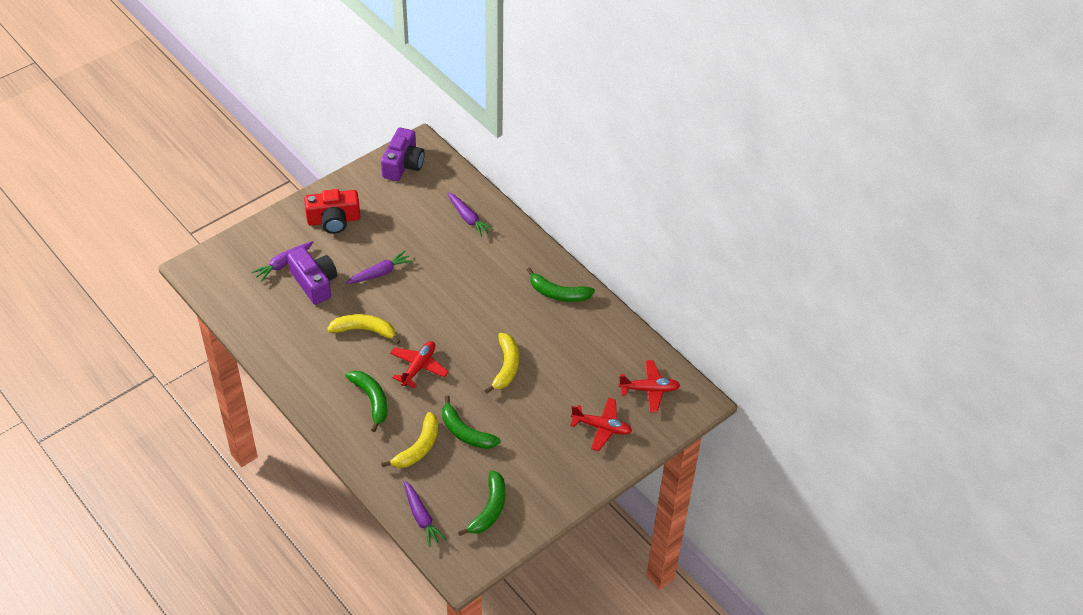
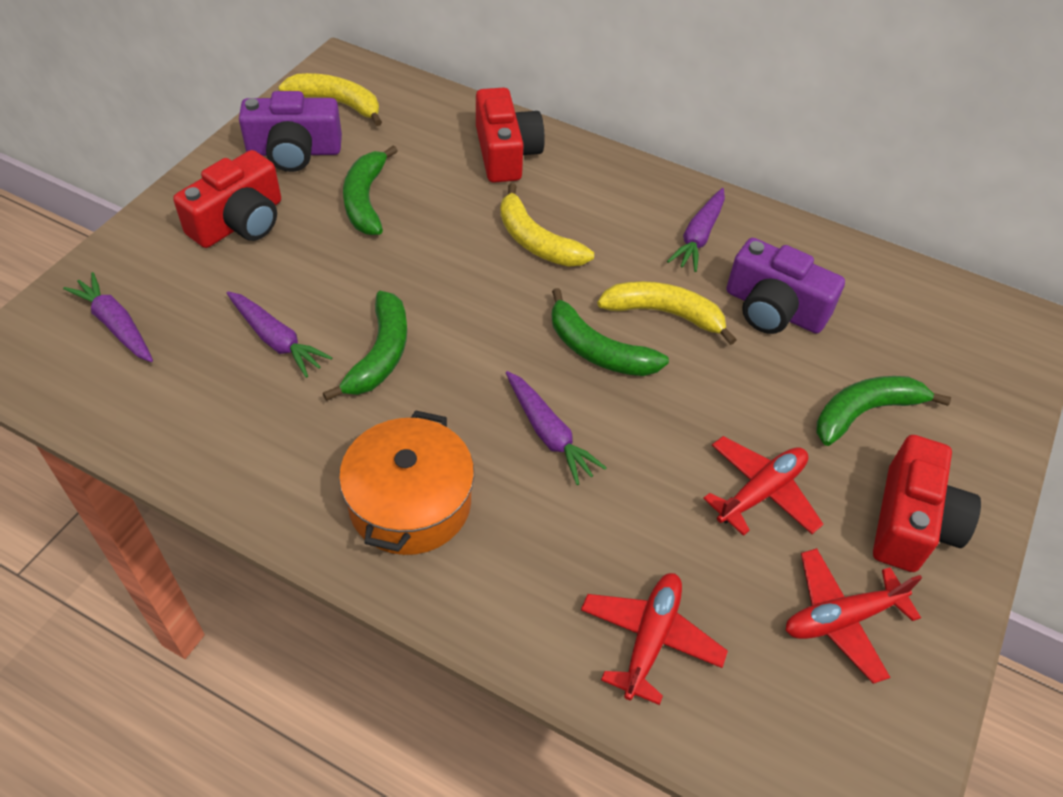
orange pot: 0 -> 1
red camera: 1 -> 3

